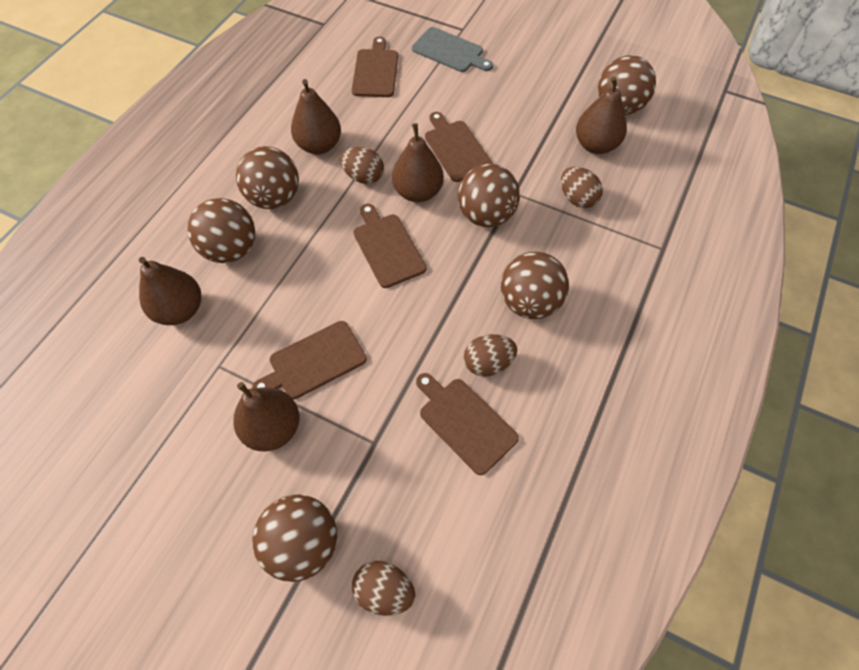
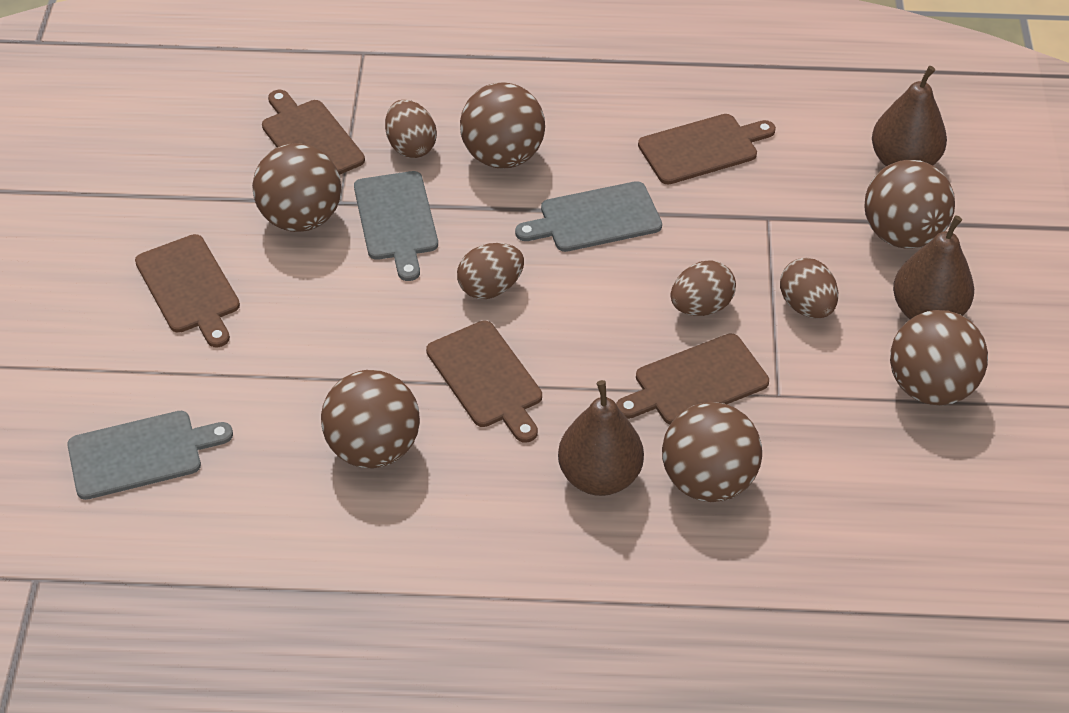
brown pear: 5 -> 3
grey cutting board: 1 -> 3

